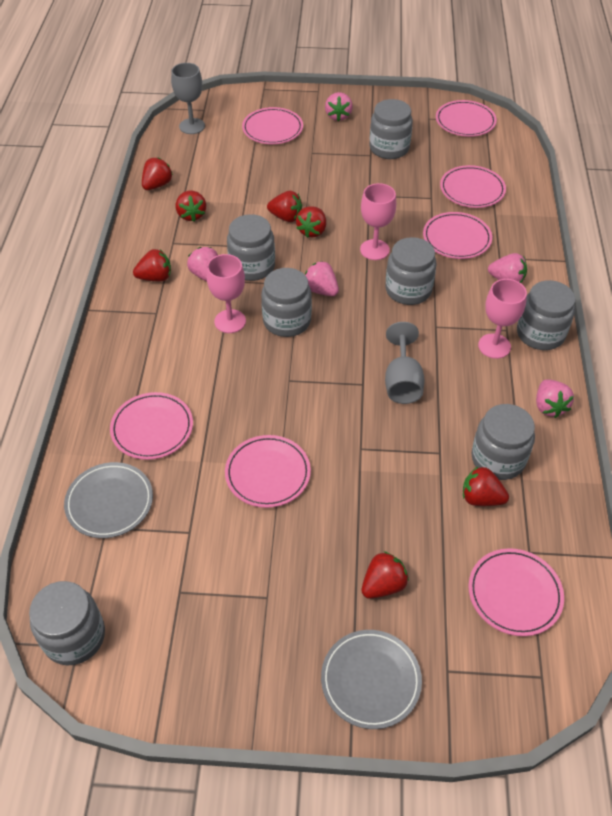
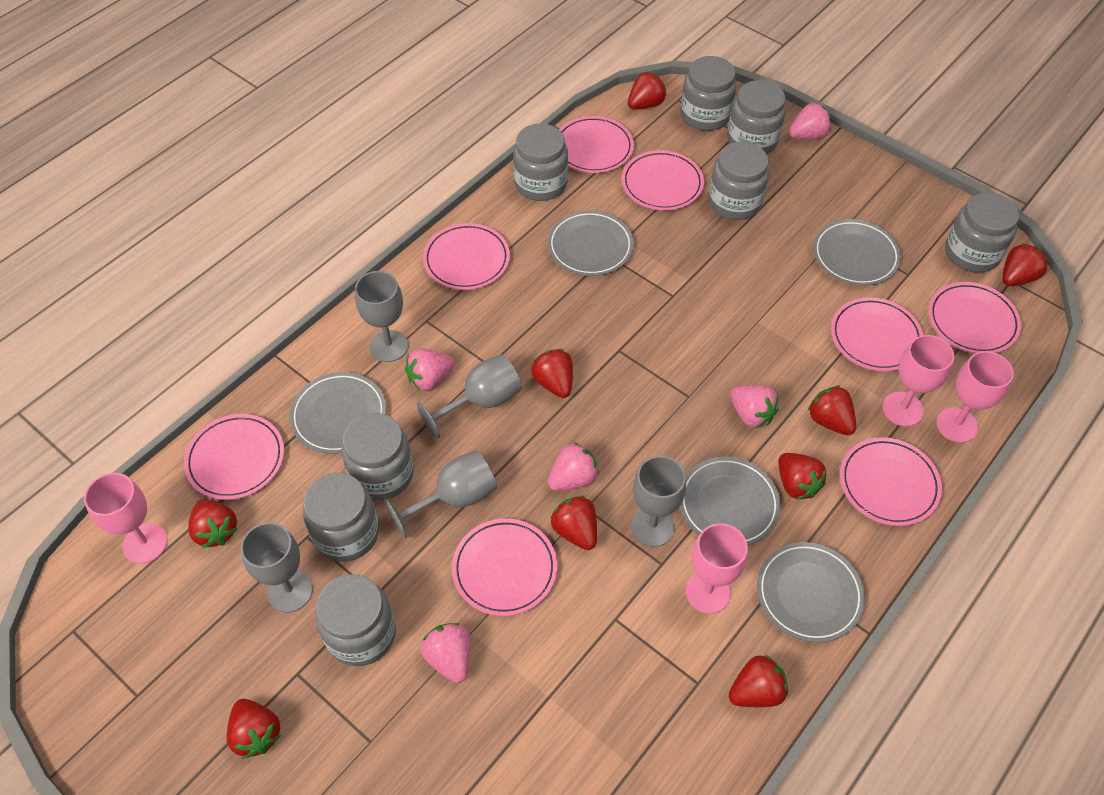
grey goblet: 2 -> 5
grey jar: 7 -> 8
grey plate: 2 -> 5
pink goblet: 3 -> 4
pink plate: 7 -> 8
red strawberry: 7 -> 9

